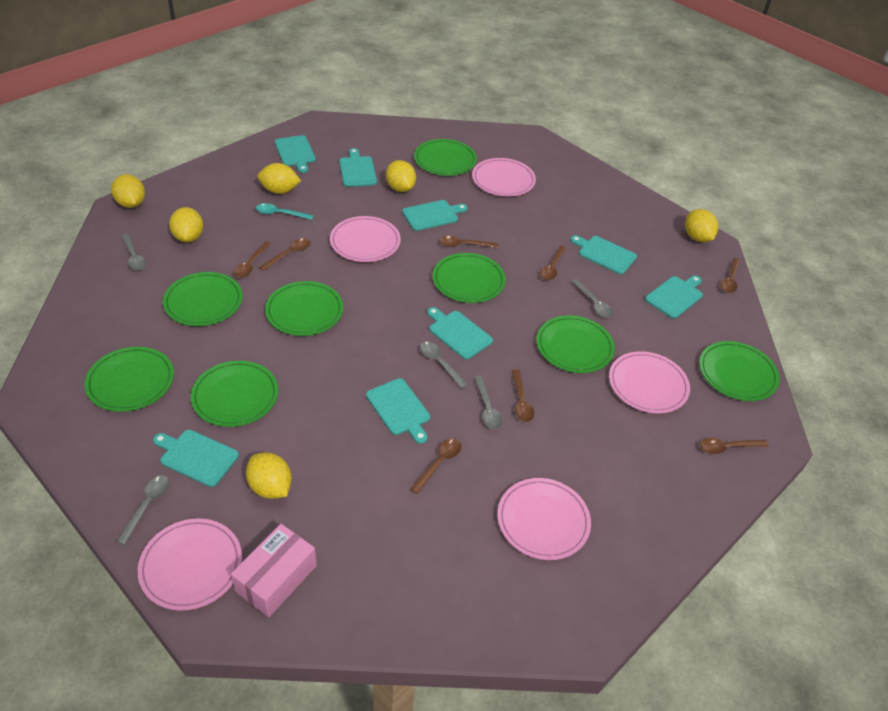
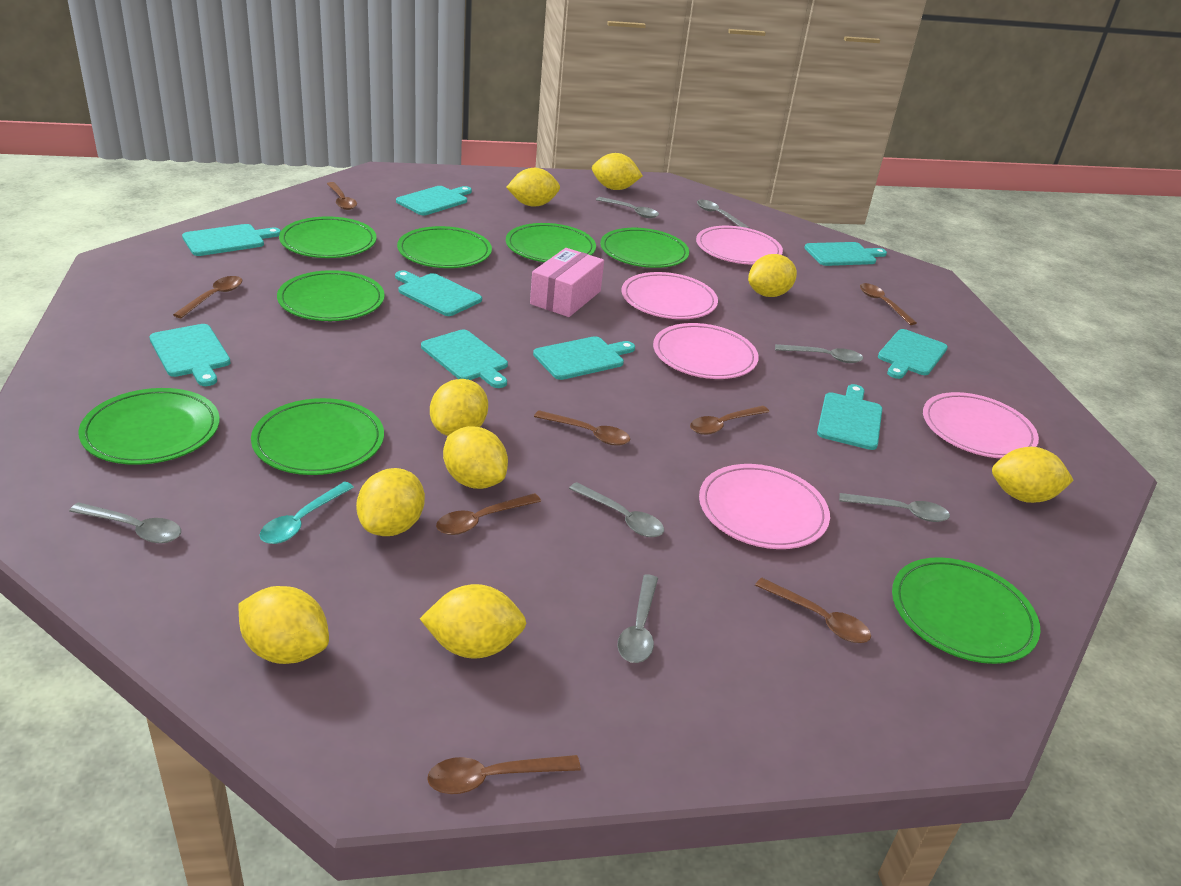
grey spoon: 5 -> 7
turquoise cutting board: 8 -> 9
yellow lemon: 6 -> 9

